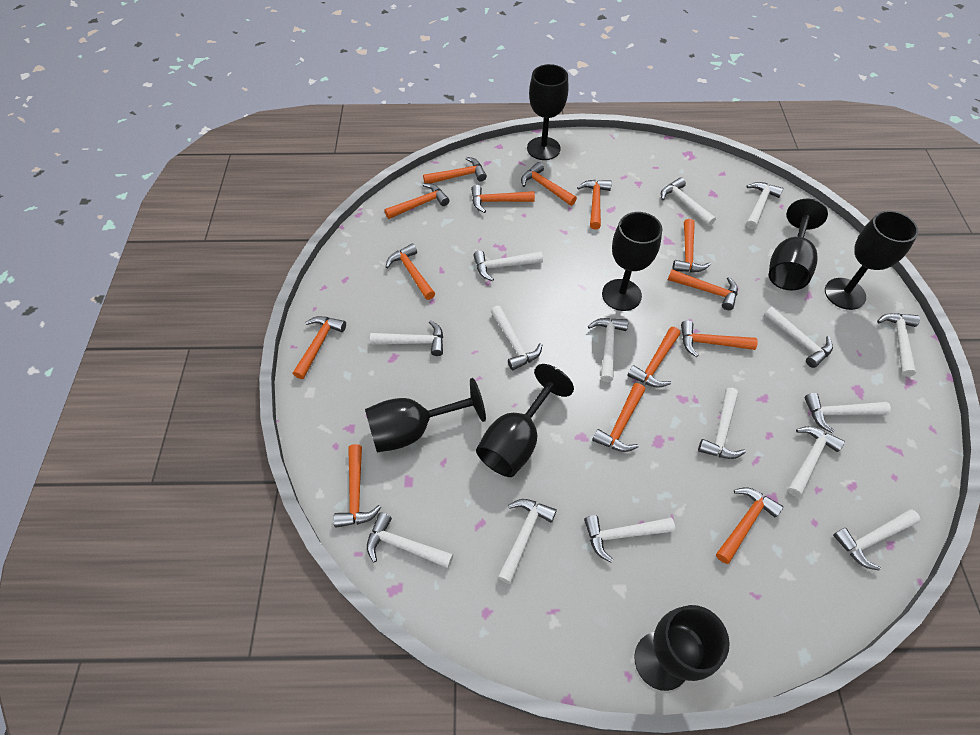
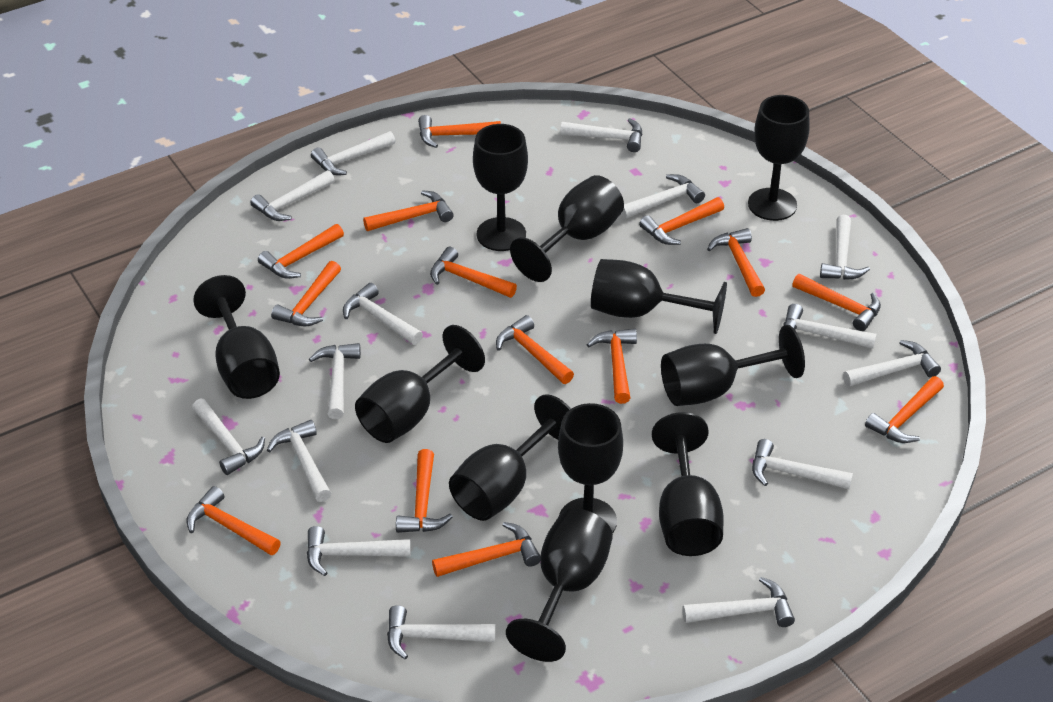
black goblet: 7 -> 11

